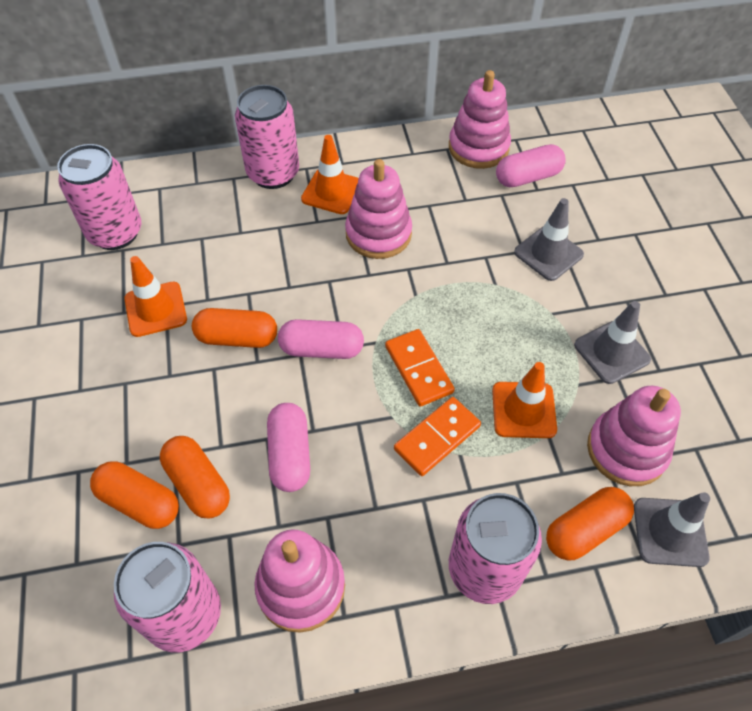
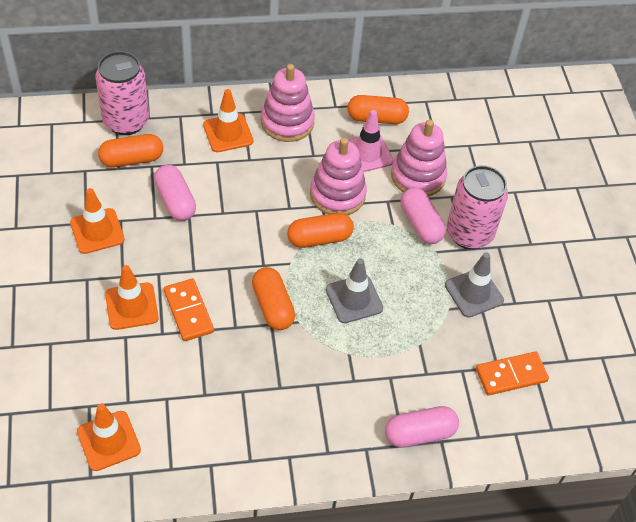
grey traffic cone: 3 -> 2
orange traffic cone: 3 -> 4
pink can: 4 -> 2
pink stacking toy: 4 -> 3
pink traffic cone: 0 -> 1

